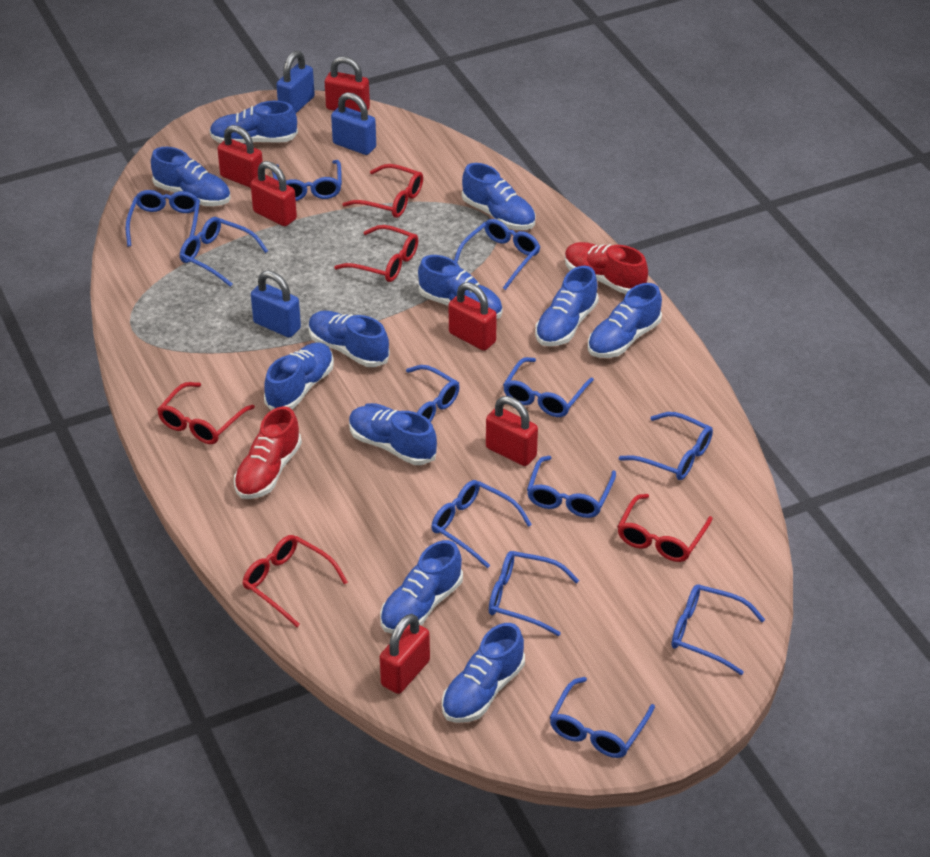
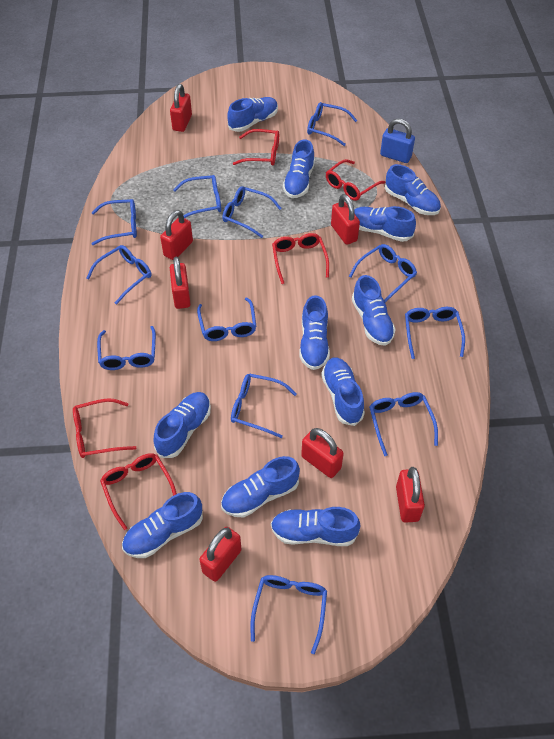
blue padlock: 3 -> 1
red padlock: 6 -> 7
red shoe: 2 -> 0

